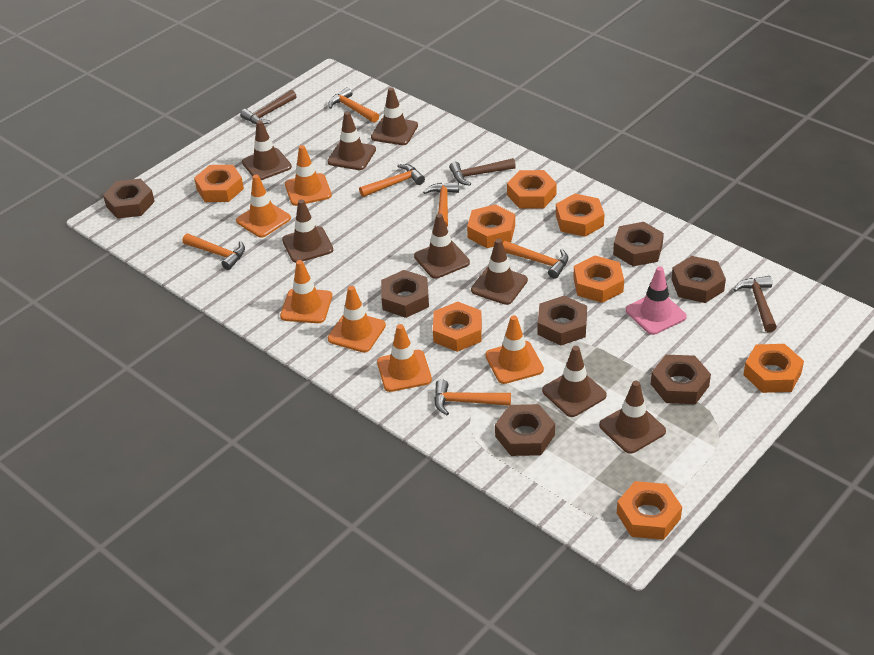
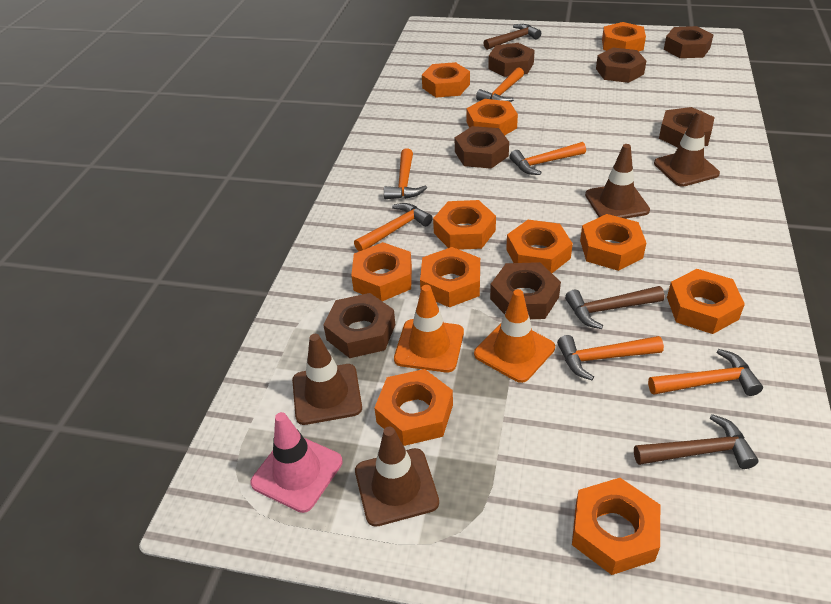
brown traffic cone: 8 -> 4
orange nut: 8 -> 11
orange traffic cone: 6 -> 2

